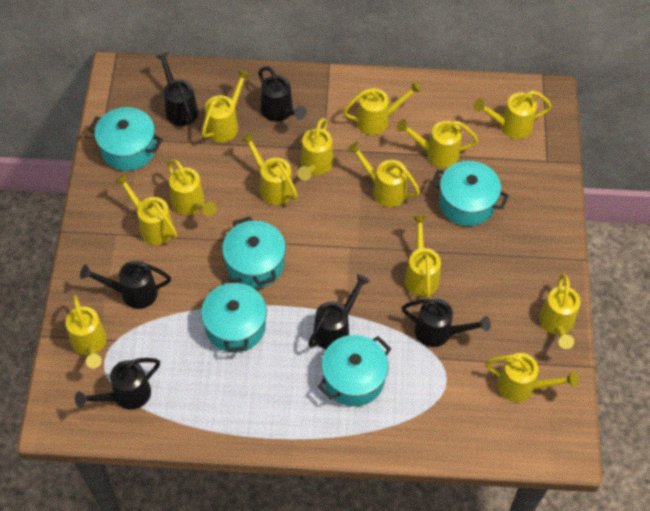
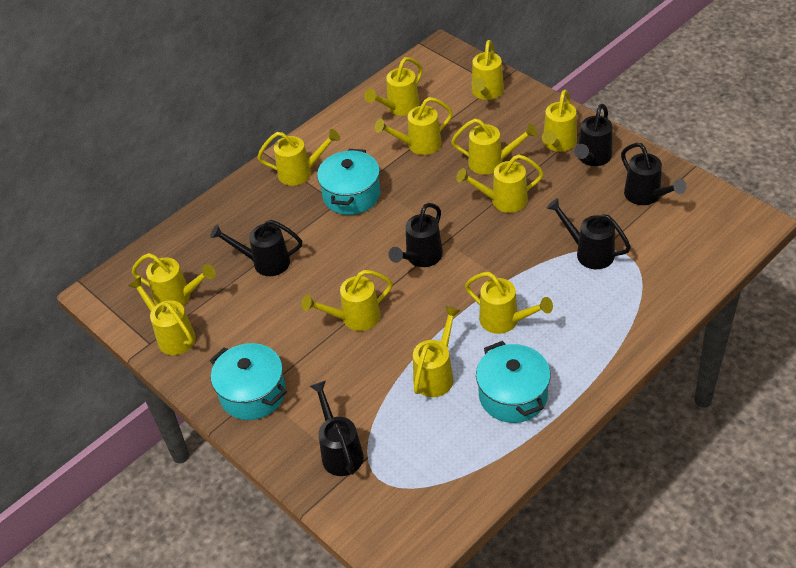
turquoise pot: 5 -> 3
yellow watering can: 13 -> 12

